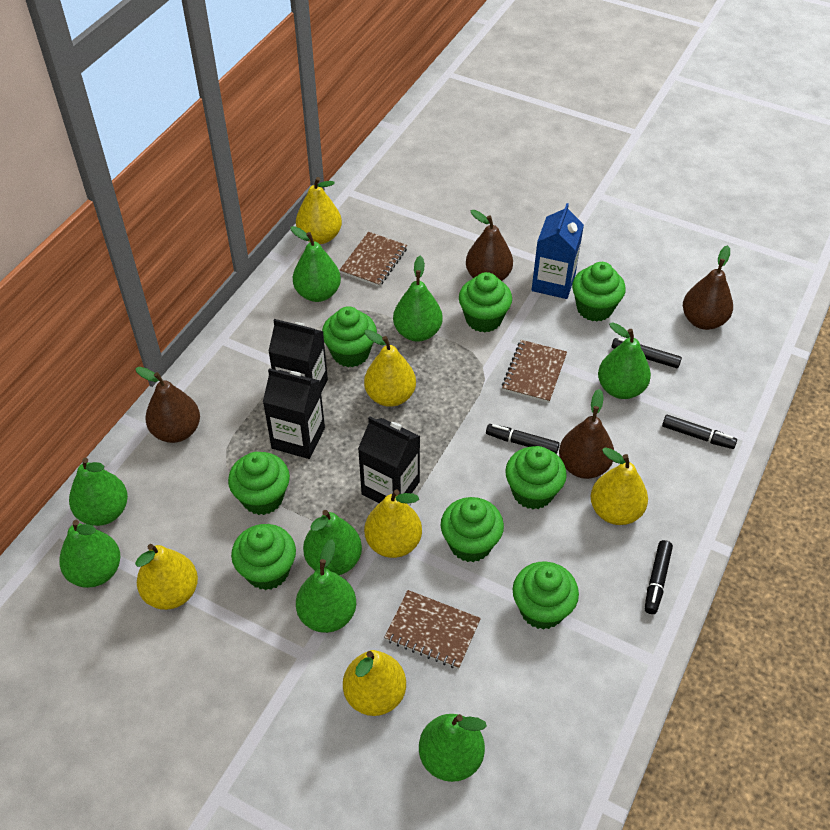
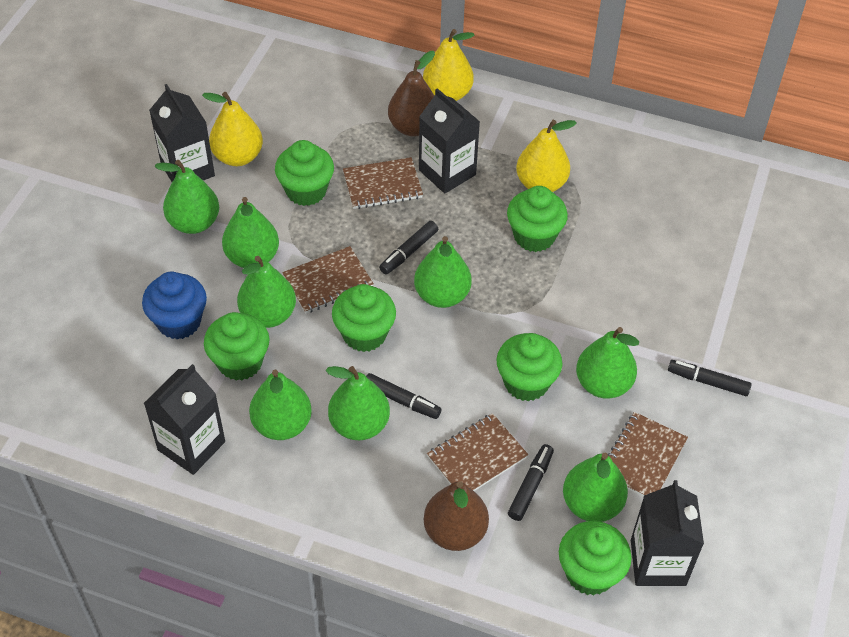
black carton: 3 -> 4
blue carton: 1 -> 0
blue cupcake: 0 -> 1
brown notebook: 3 -> 4
brown pear: 4 -> 2
green cupcake: 8 -> 6
yellow pear: 6 -> 3

